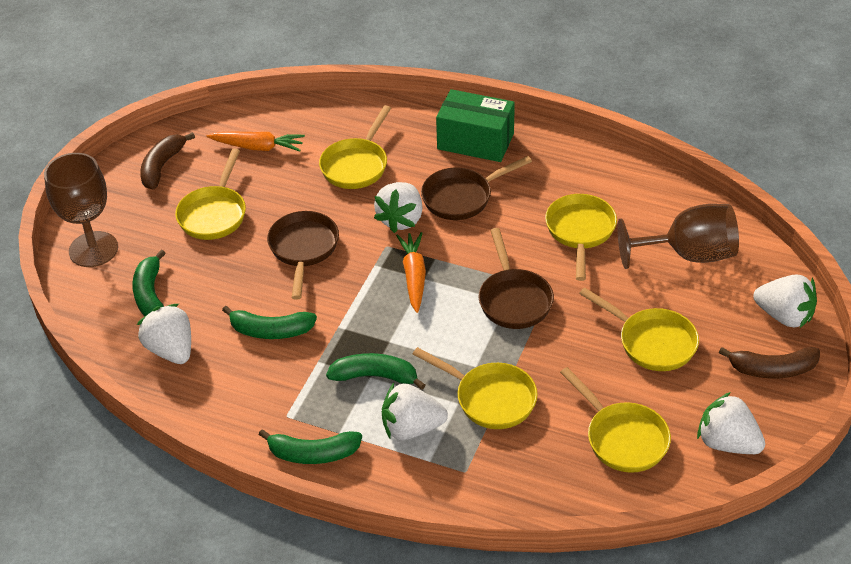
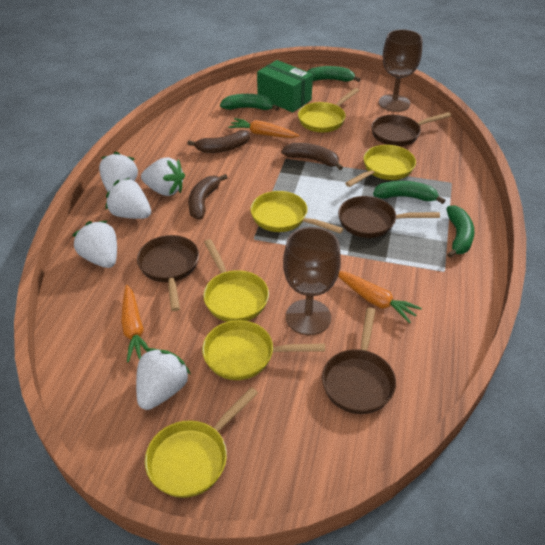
brown banana: 2 -> 3
brown pan: 3 -> 4
orange carrot: 2 -> 3

